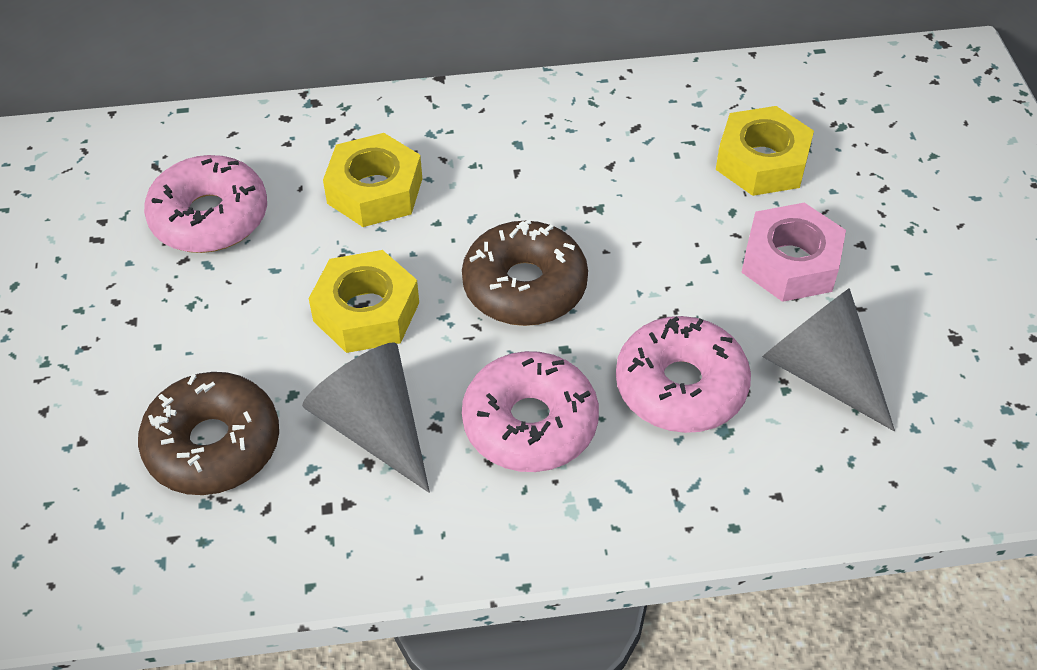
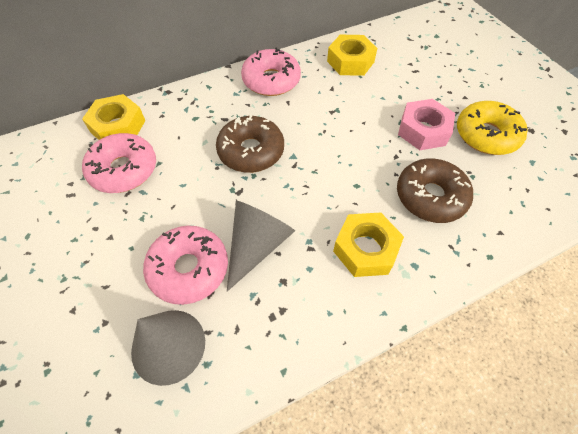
yellow donut: 0 -> 1

